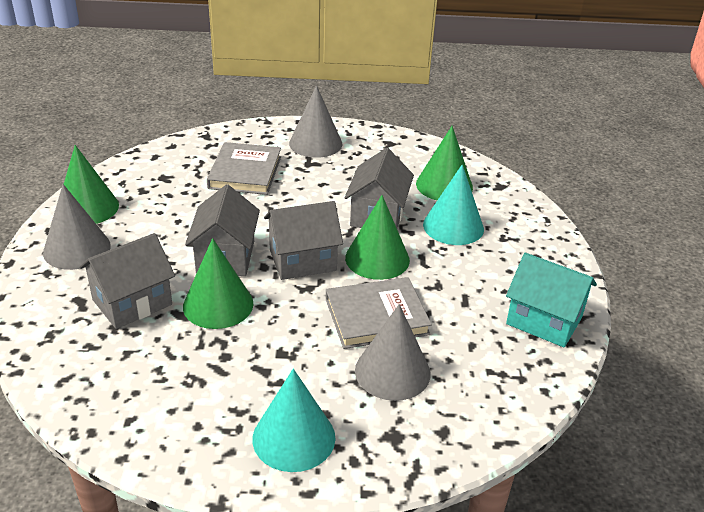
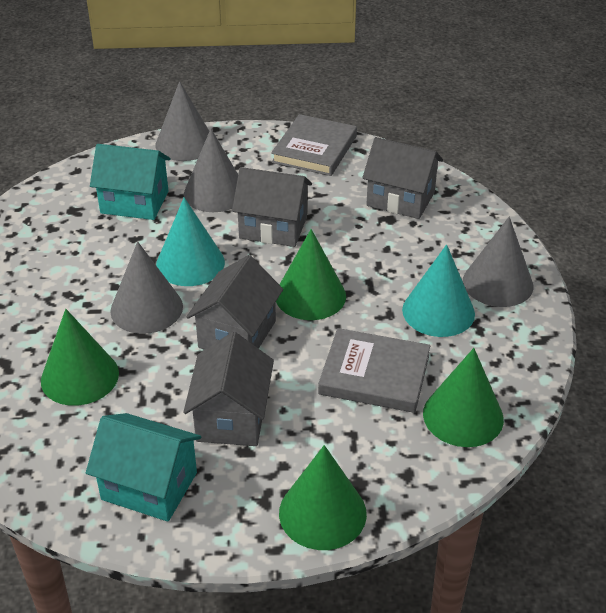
grey cone: 3 -> 4
turquoise house: 1 -> 2

